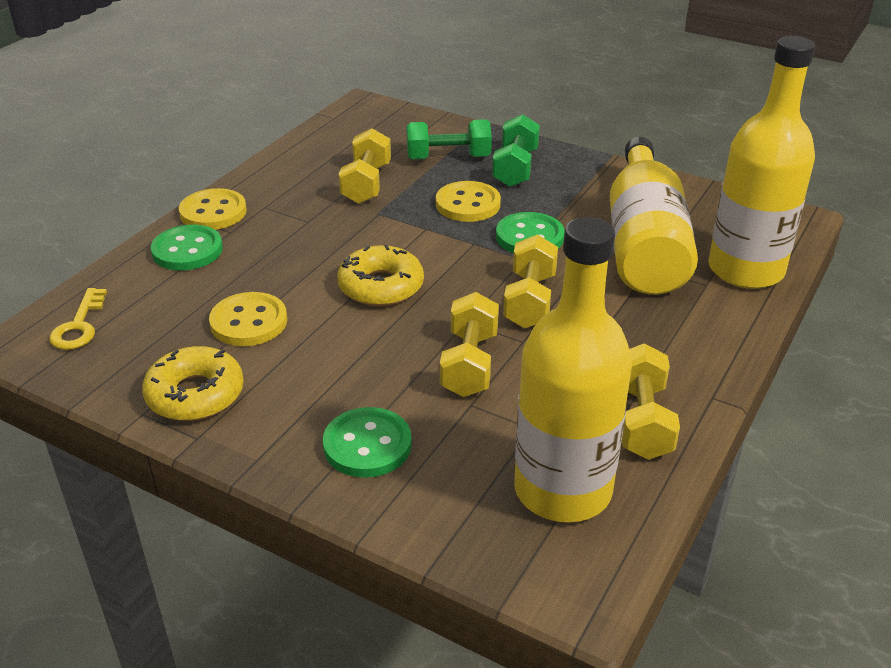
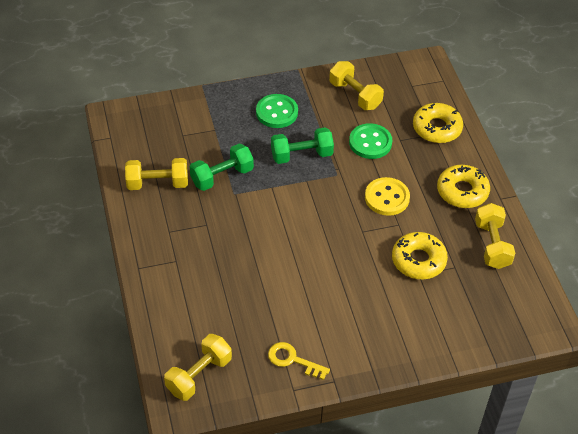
green button: 3 -> 2
yellow bottle: 3 -> 0
yellow button: 3 -> 1
yellow donut: 2 -> 3

